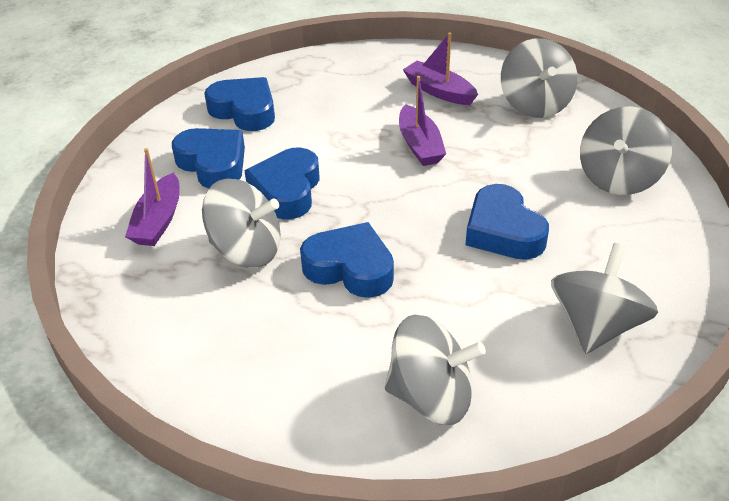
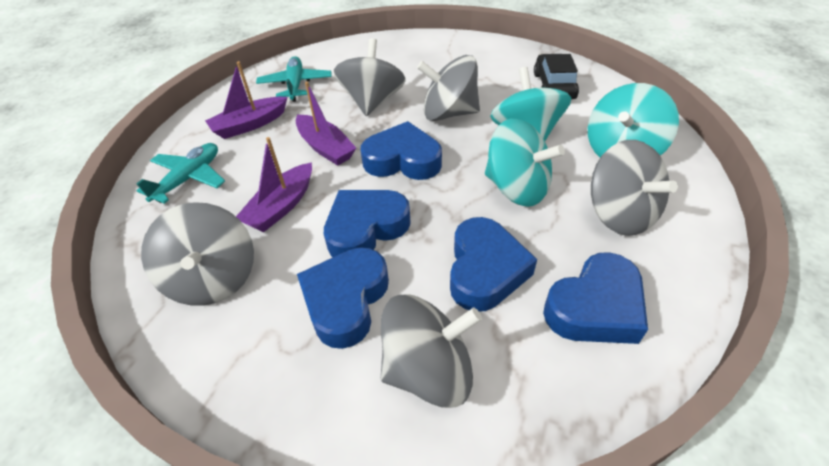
black car: 0 -> 1
turquoise plane: 0 -> 2
turquoise spinning top: 0 -> 3

